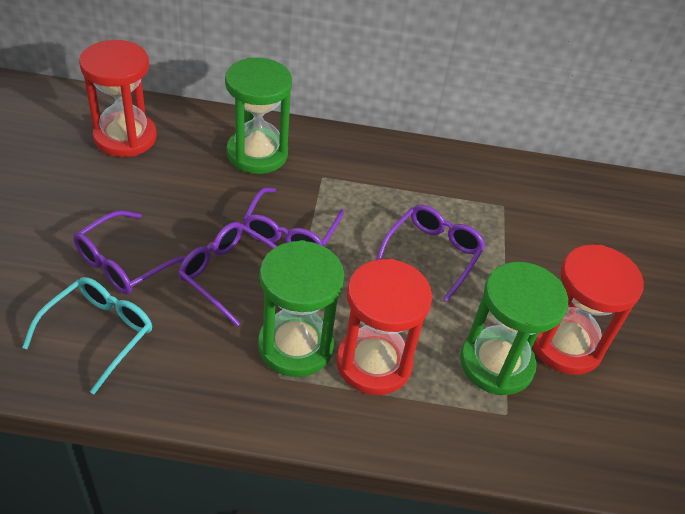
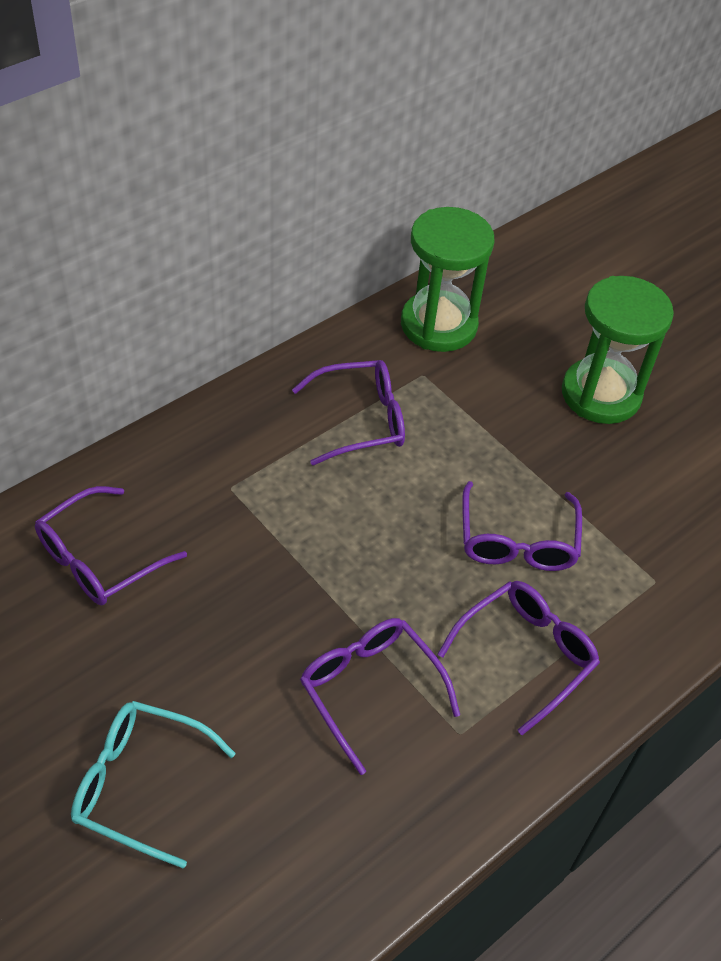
green hourglass: 3 -> 2
purple glasses: 4 -> 5
red hourglass: 3 -> 0

